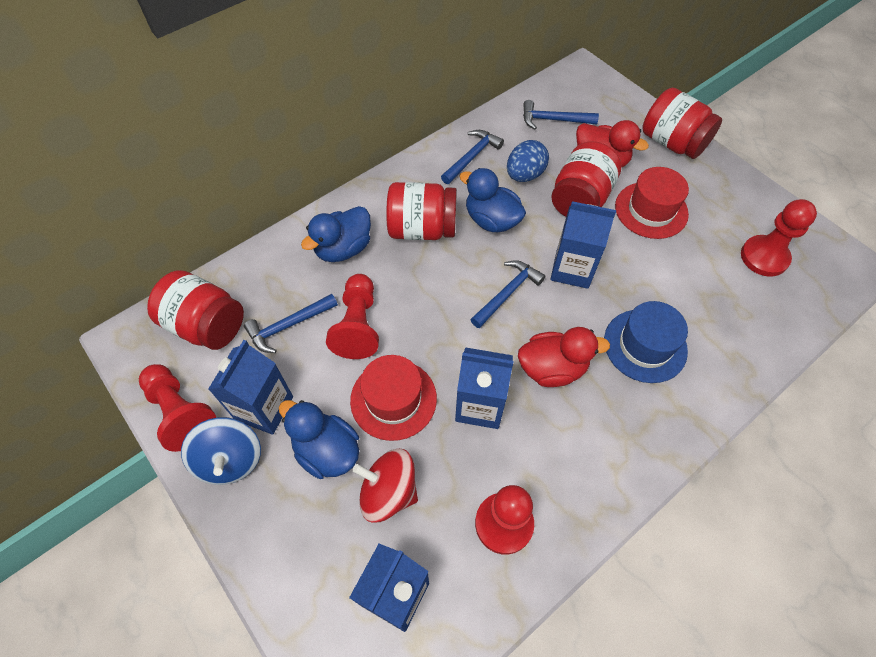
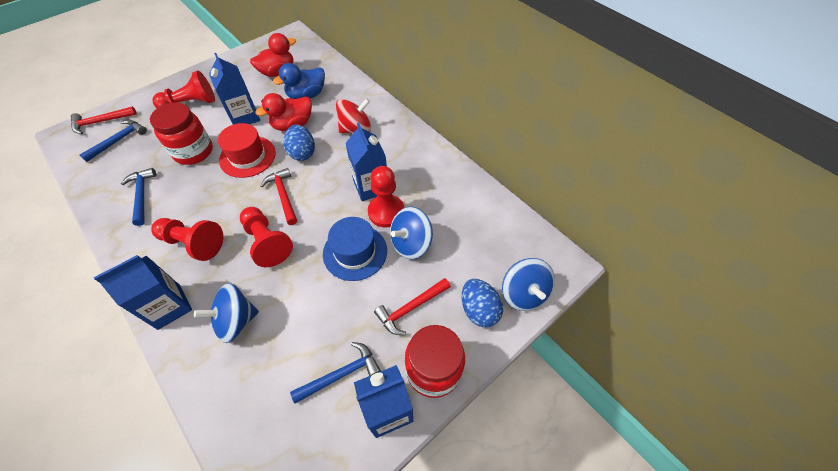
blue duck: 3 -> 1
blue egg: 1 -> 2
blue hammer: 4 -> 3
blue spinning top: 1 -> 3
red hammer: 0 -> 3
red hat: 2 -> 1
red jar: 4 -> 2

